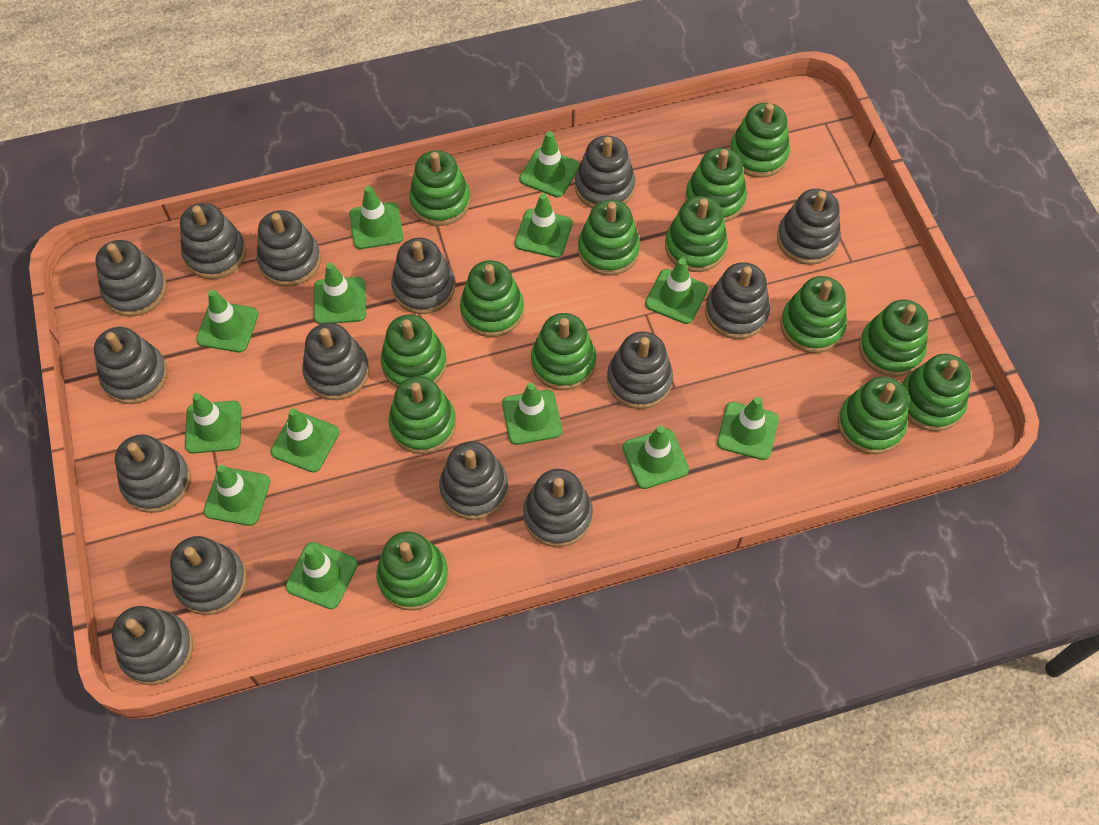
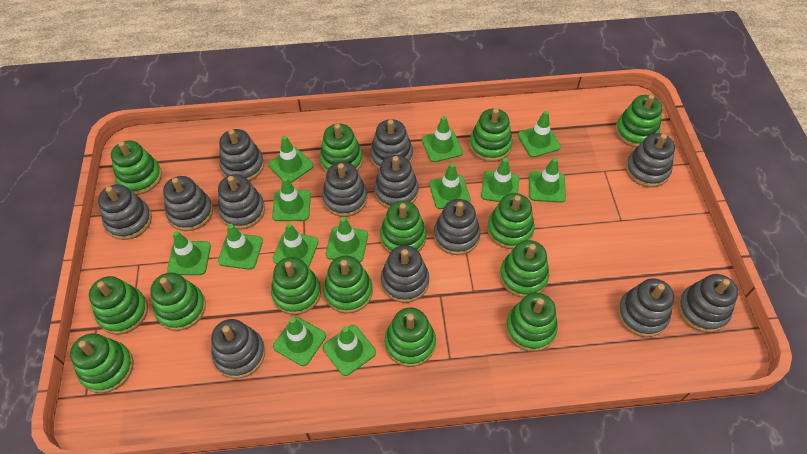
grey stacking toy: 15 -> 13

